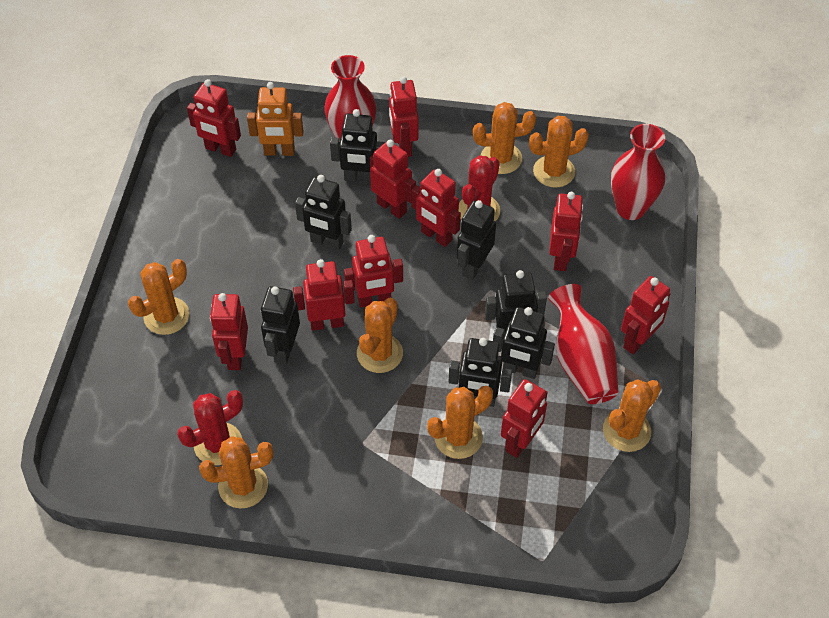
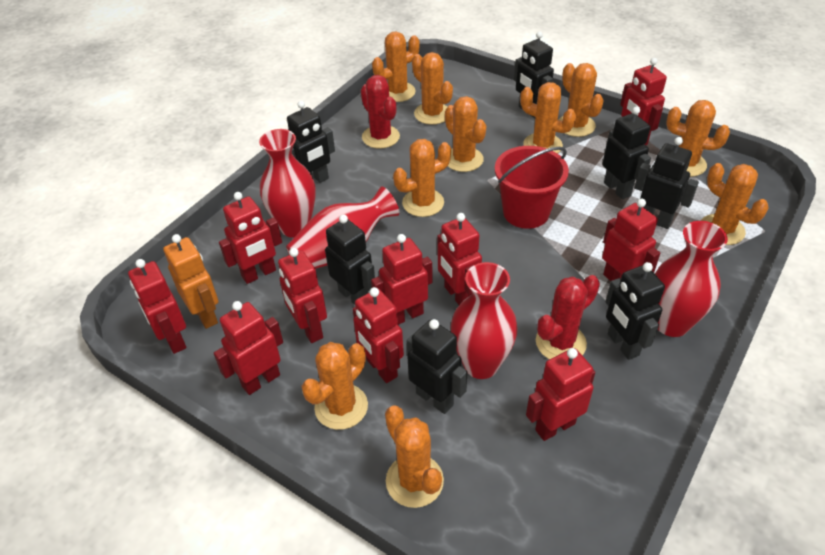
orange cactus: 7 -> 10
red bucket: 0 -> 1
red vase: 3 -> 4

